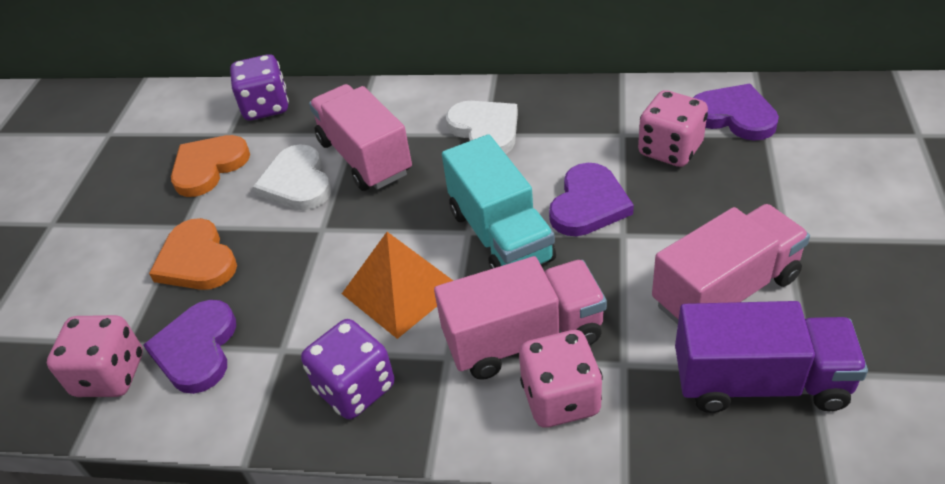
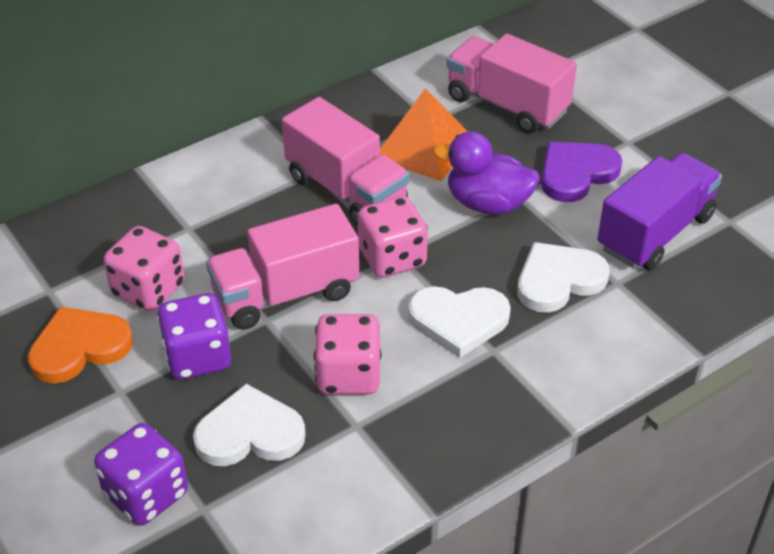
orange heart: 2 -> 1
purple duck: 0 -> 1
purple heart: 3 -> 1
turquoise truck: 1 -> 0
white heart: 2 -> 3

